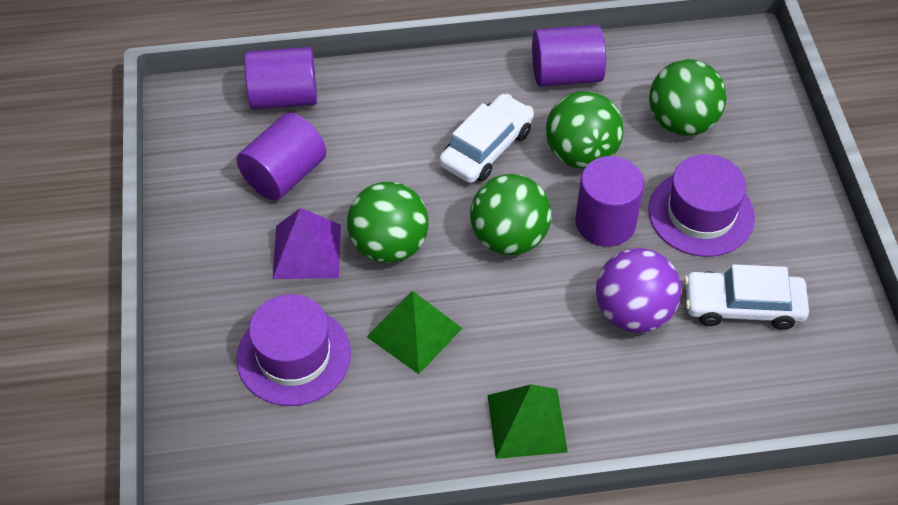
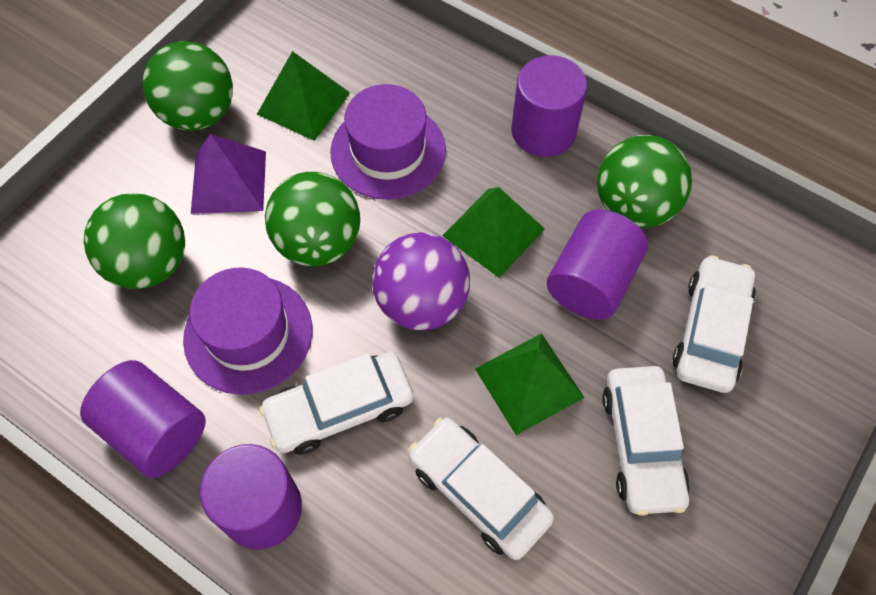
green pyramid: 2 -> 3
white car: 2 -> 4

